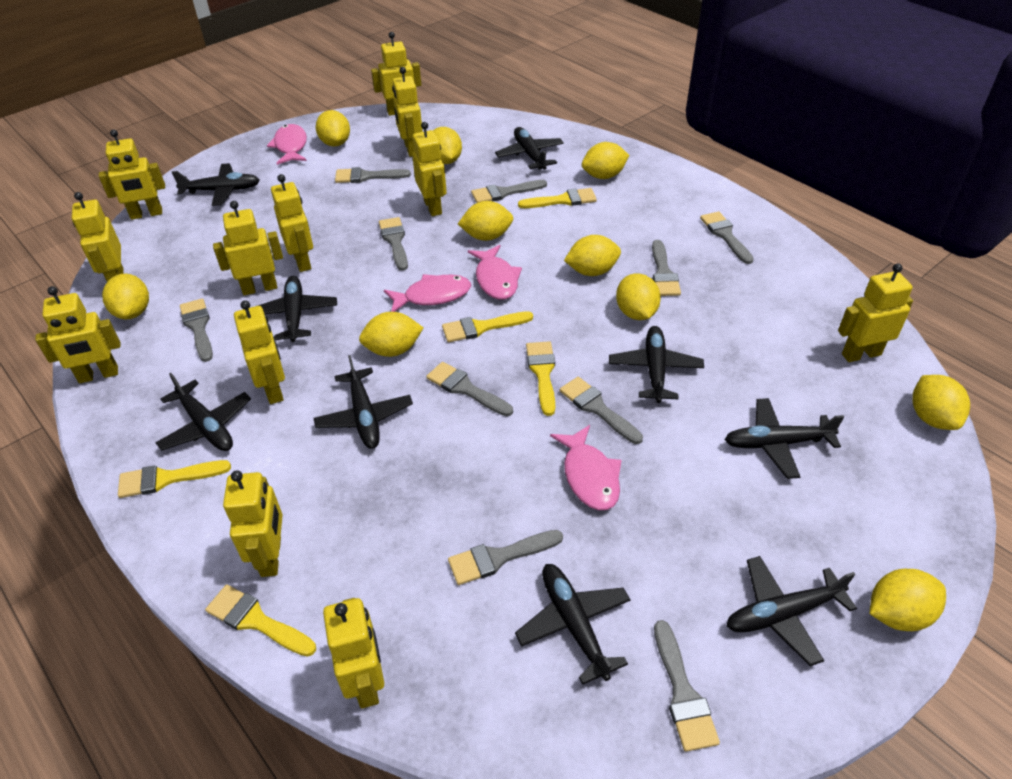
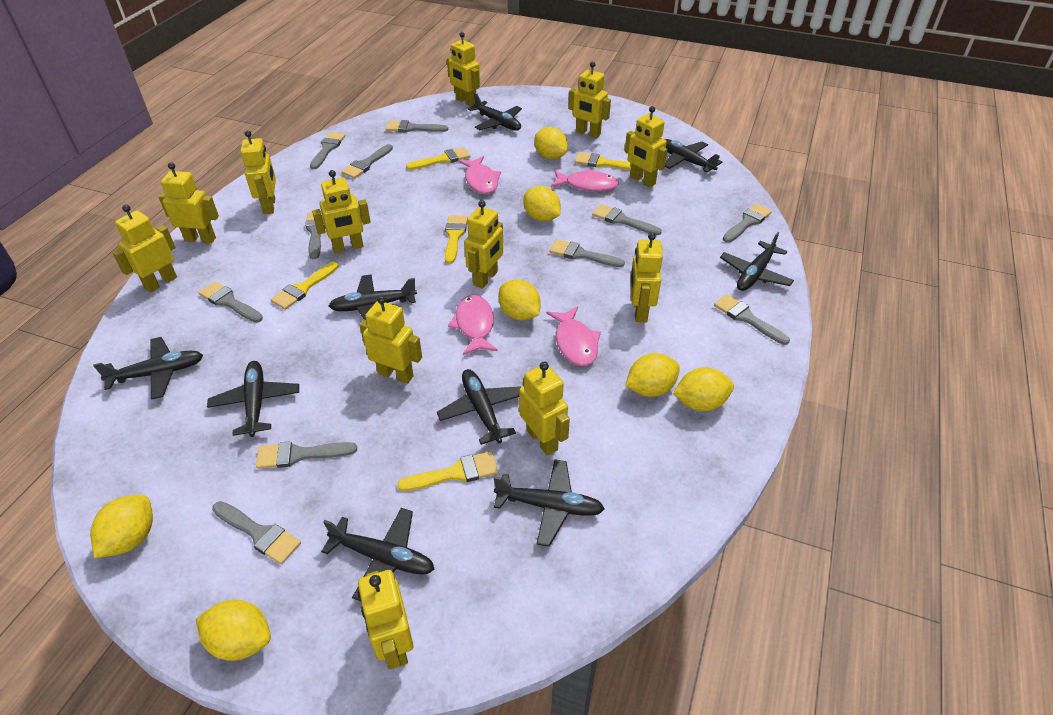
grey brush: 10 -> 11
yellow lemon: 10 -> 7

